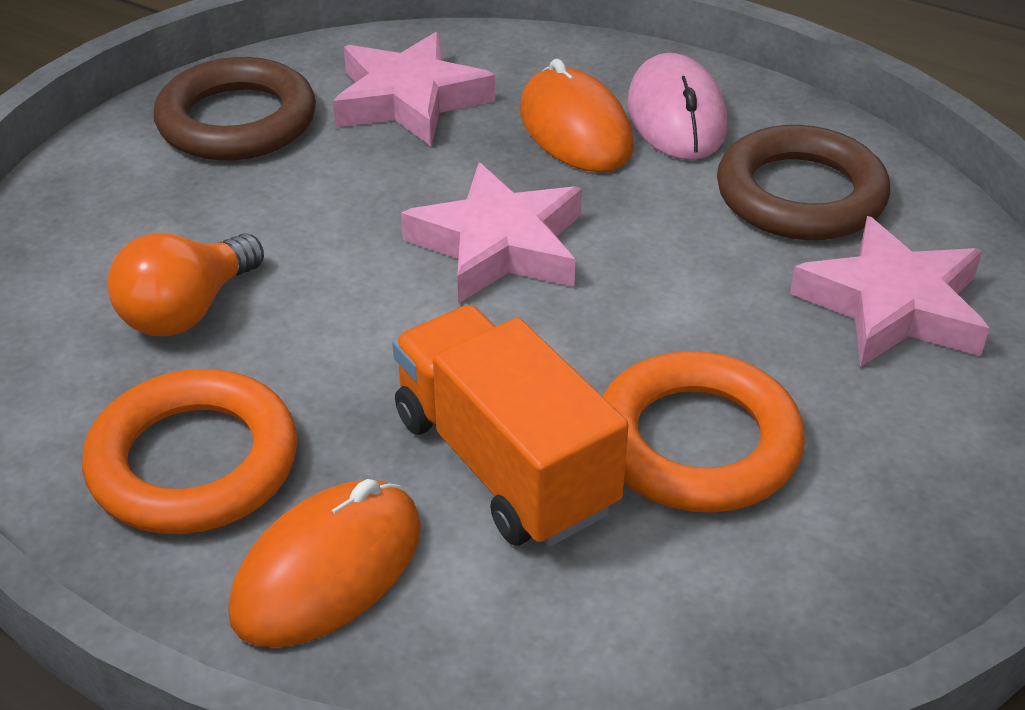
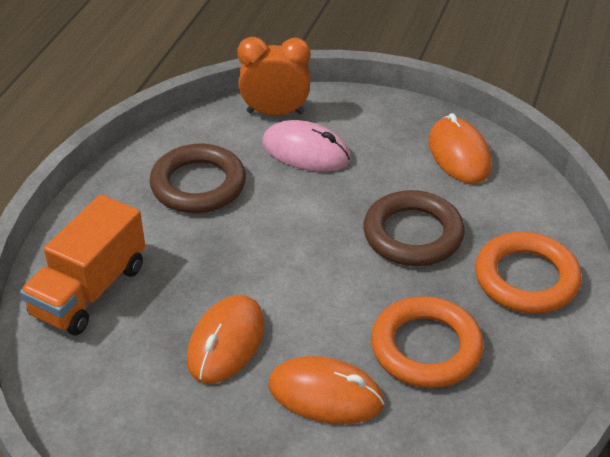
orange clock: 0 -> 1
orange light bulb: 1 -> 0
orange mouse: 2 -> 3
pink star: 3 -> 0

